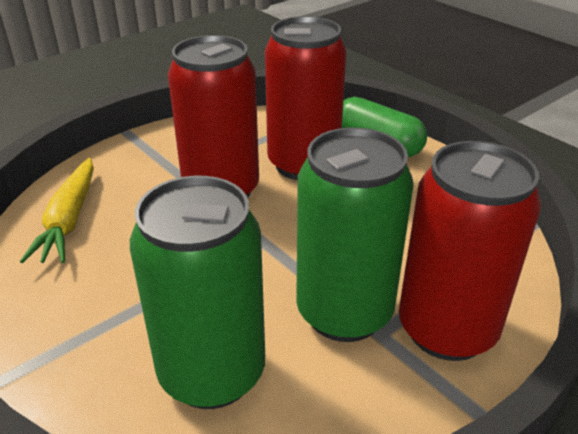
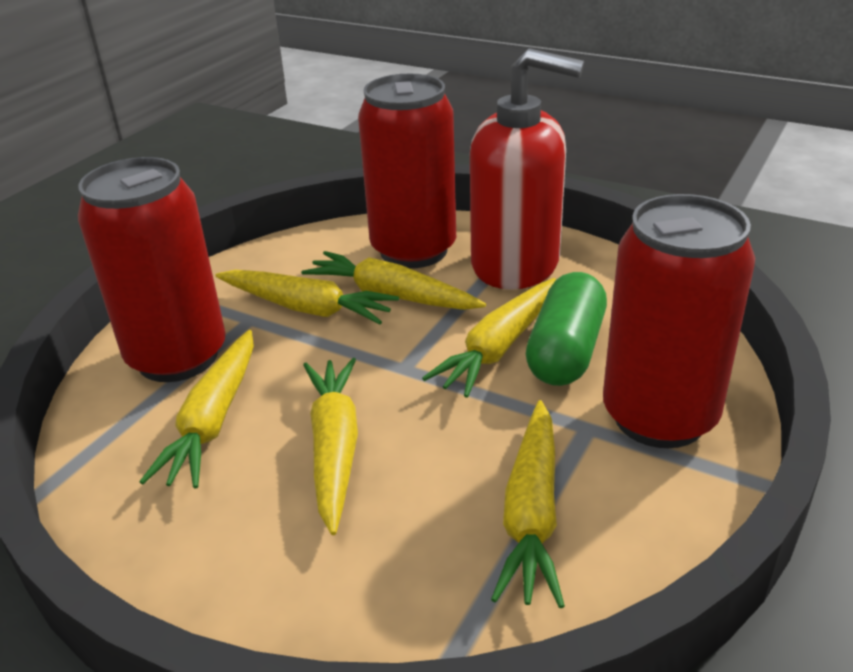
green can: 2 -> 0
red soap dispenser: 0 -> 1
yellow carrot: 1 -> 6

